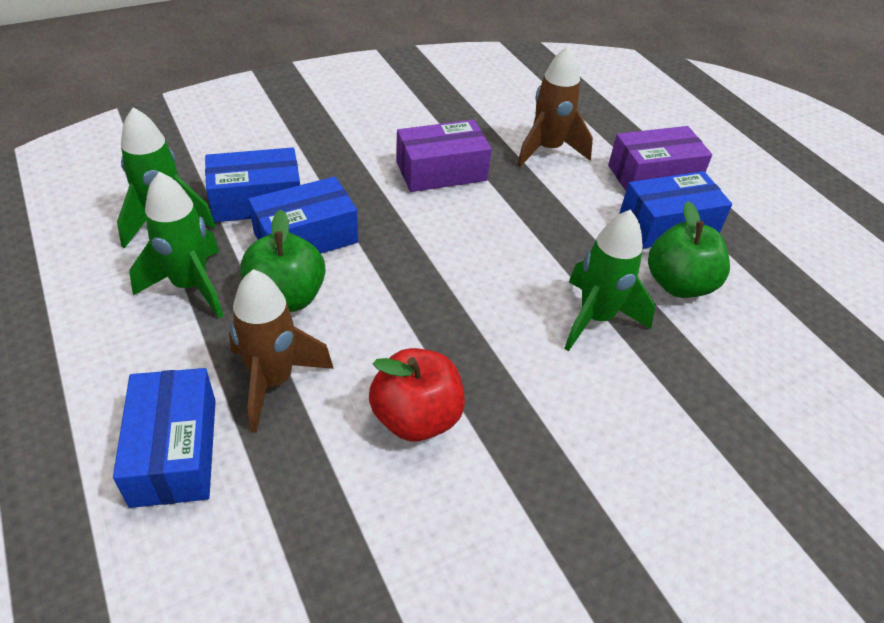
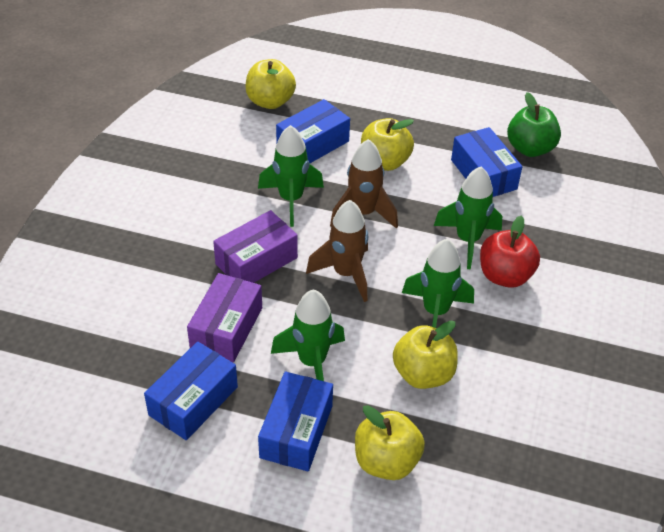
green apple: 2 -> 1
green rocket: 3 -> 4
yellow apple: 0 -> 4

